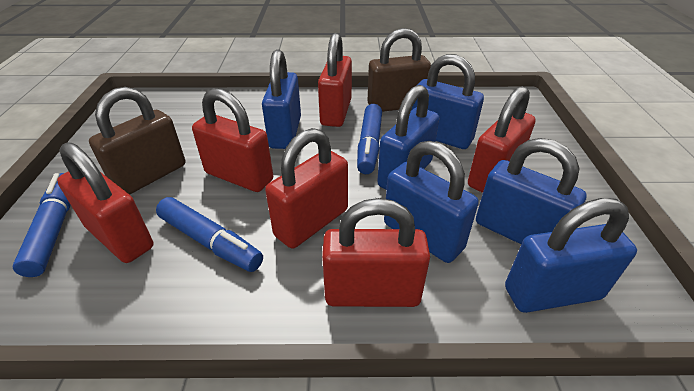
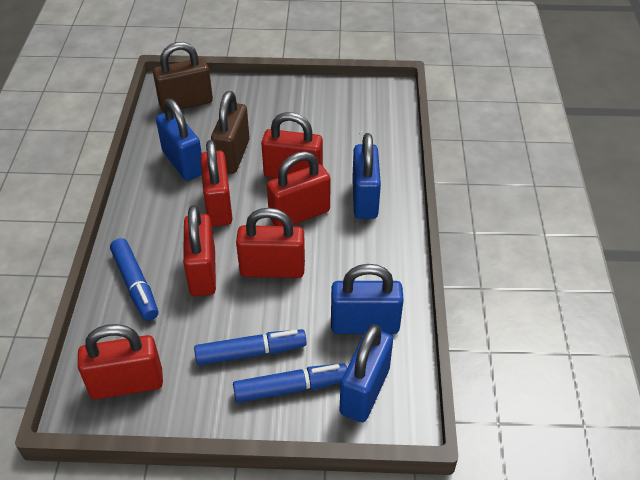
blue padlock: 6 -> 4

